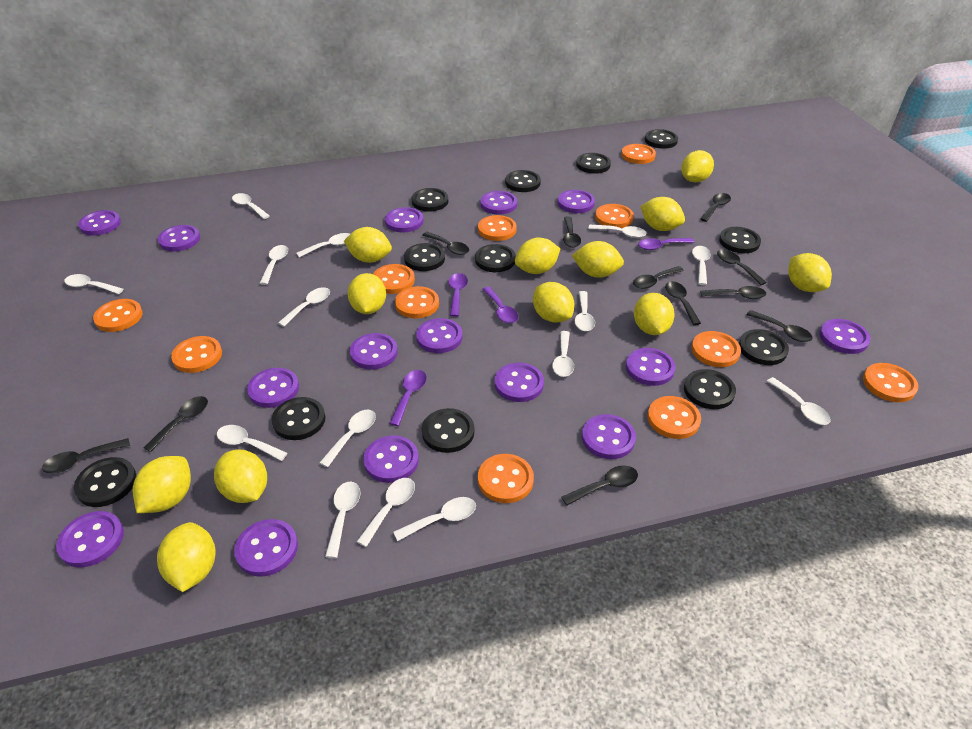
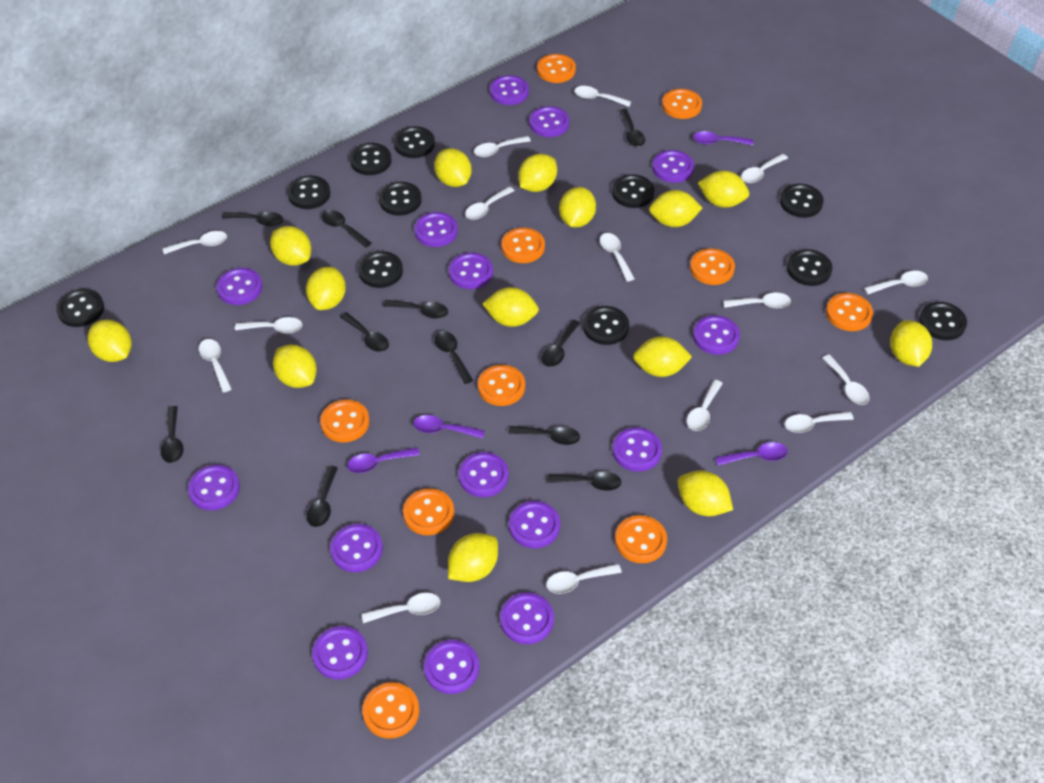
black button: 12 -> 11
orange button: 11 -> 10
yellow lemon: 12 -> 14

